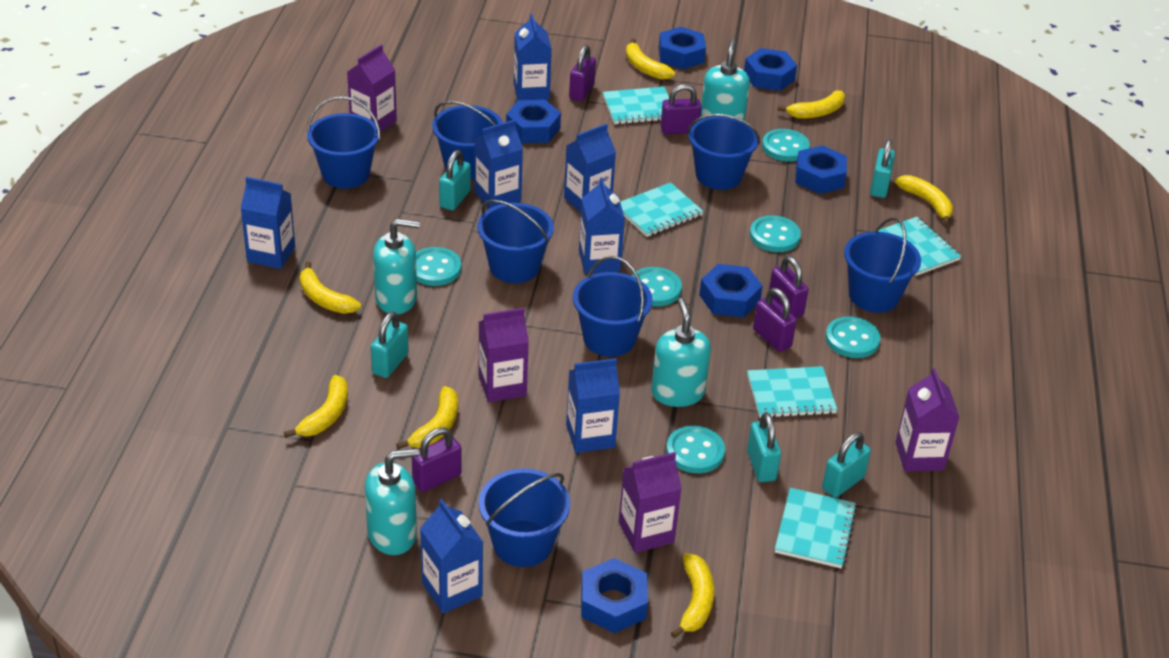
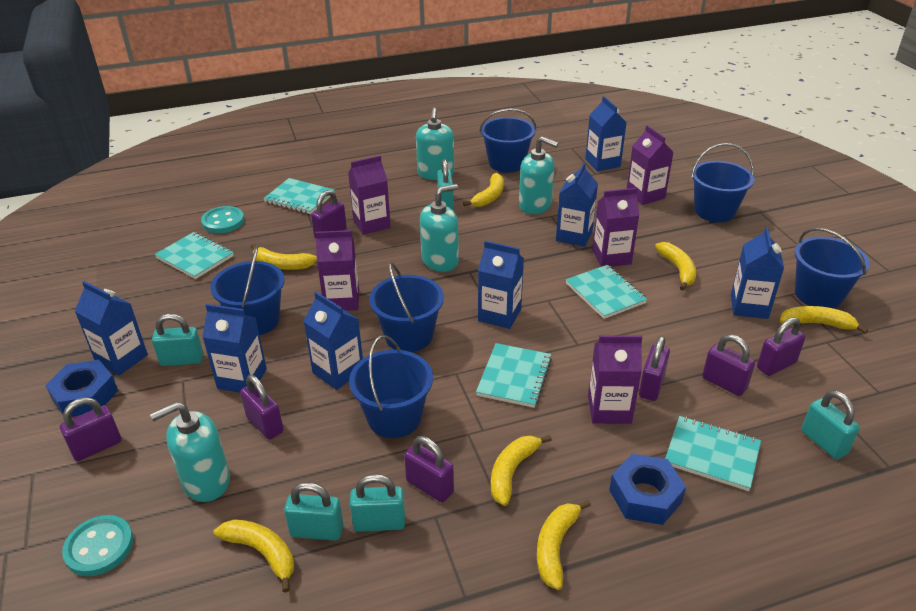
blue bucket: 7 -> 6
blue nut: 6 -> 2
purple carton: 4 -> 5
purple padlock: 5 -> 7
turquoise button: 6 -> 2

